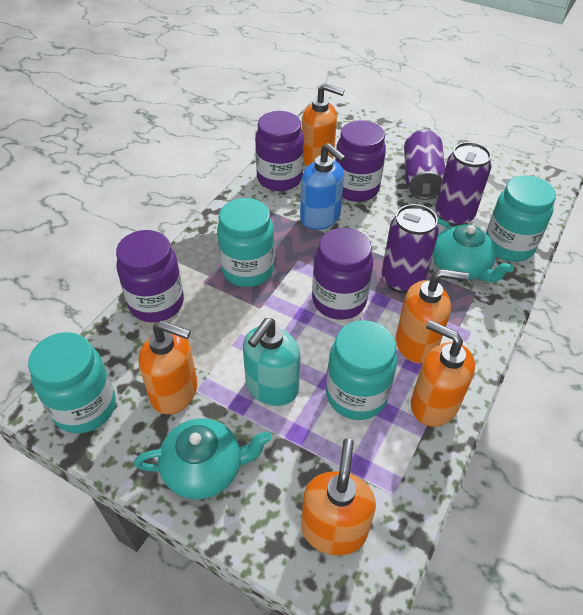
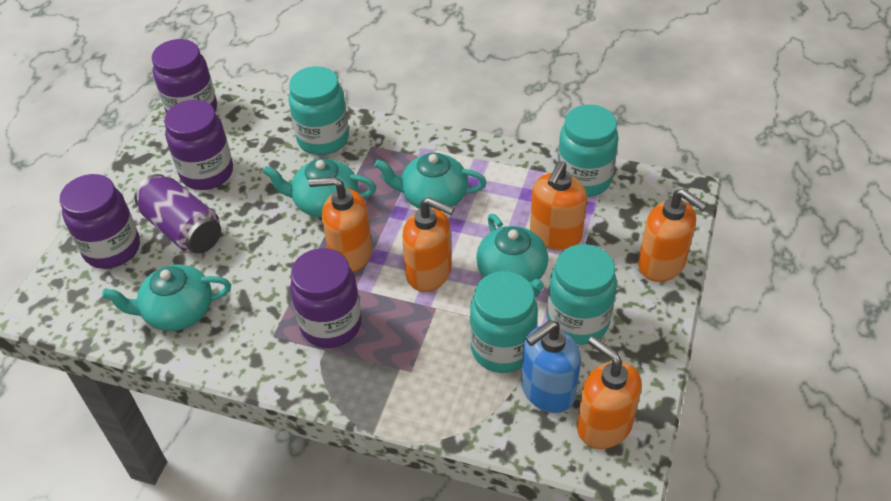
purple can: 3 -> 1
turquoise soap dispenser: 1 -> 0
turquoise teapot: 2 -> 4

